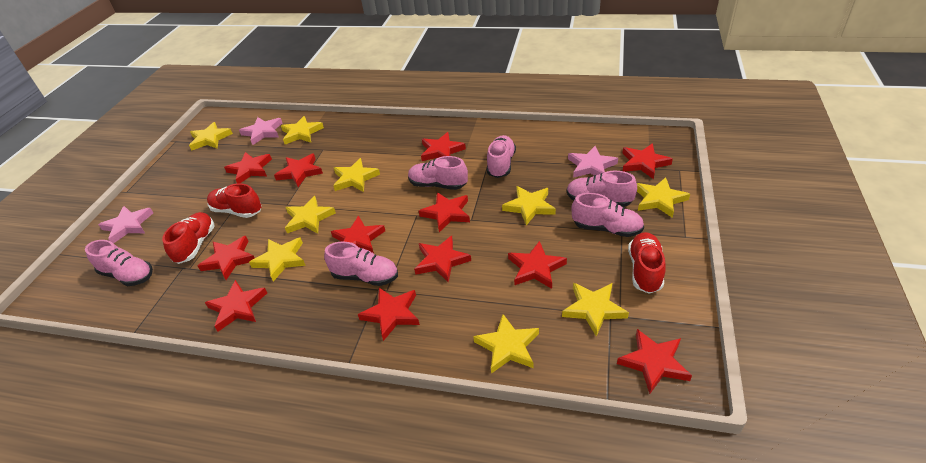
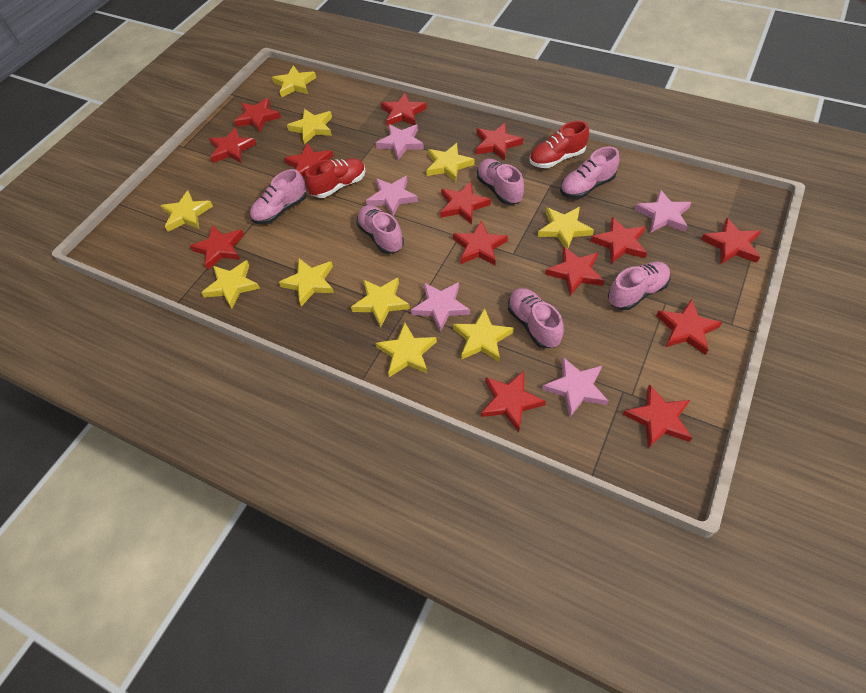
pink star: 3 -> 5
red shoe: 3 -> 2
red star: 12 -> 14
yellow star: 9 -> 10

